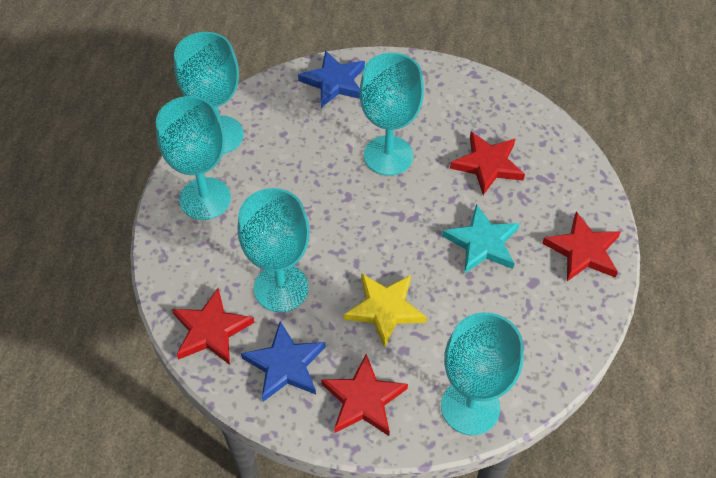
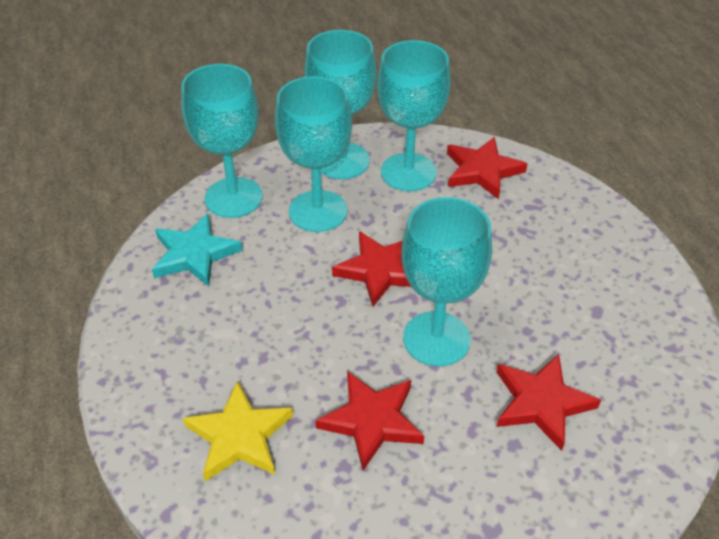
blue star: 2 -> 0

